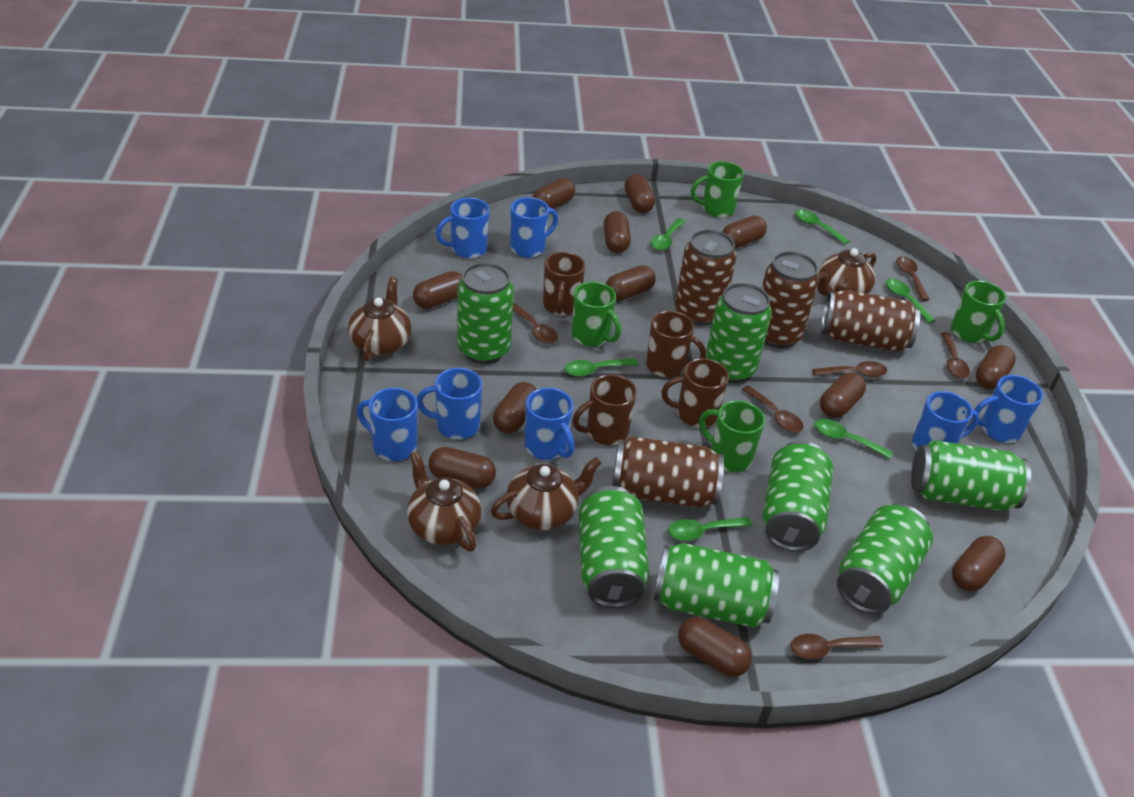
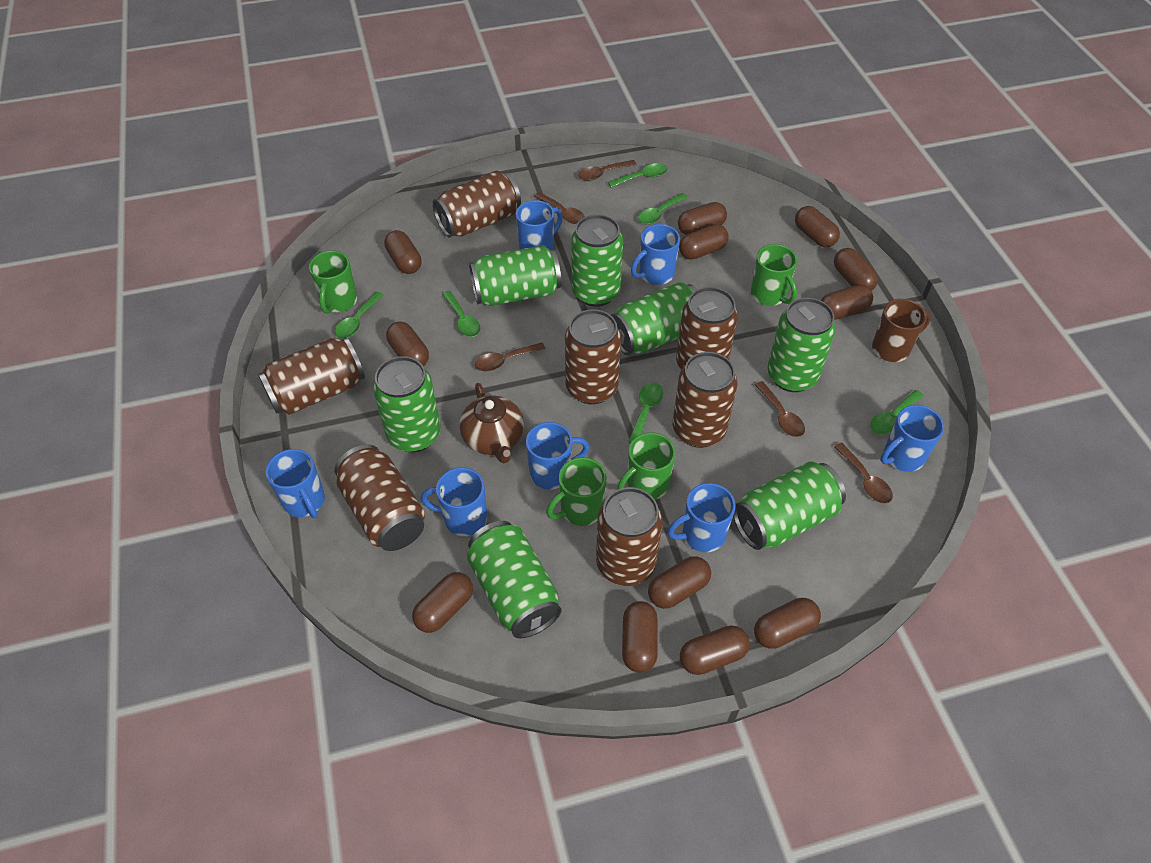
brown can: 4 -> 7
brown mug: 4 -> 1
brown spoon: 6 -> 5
brown teapot: 4 -> 1

